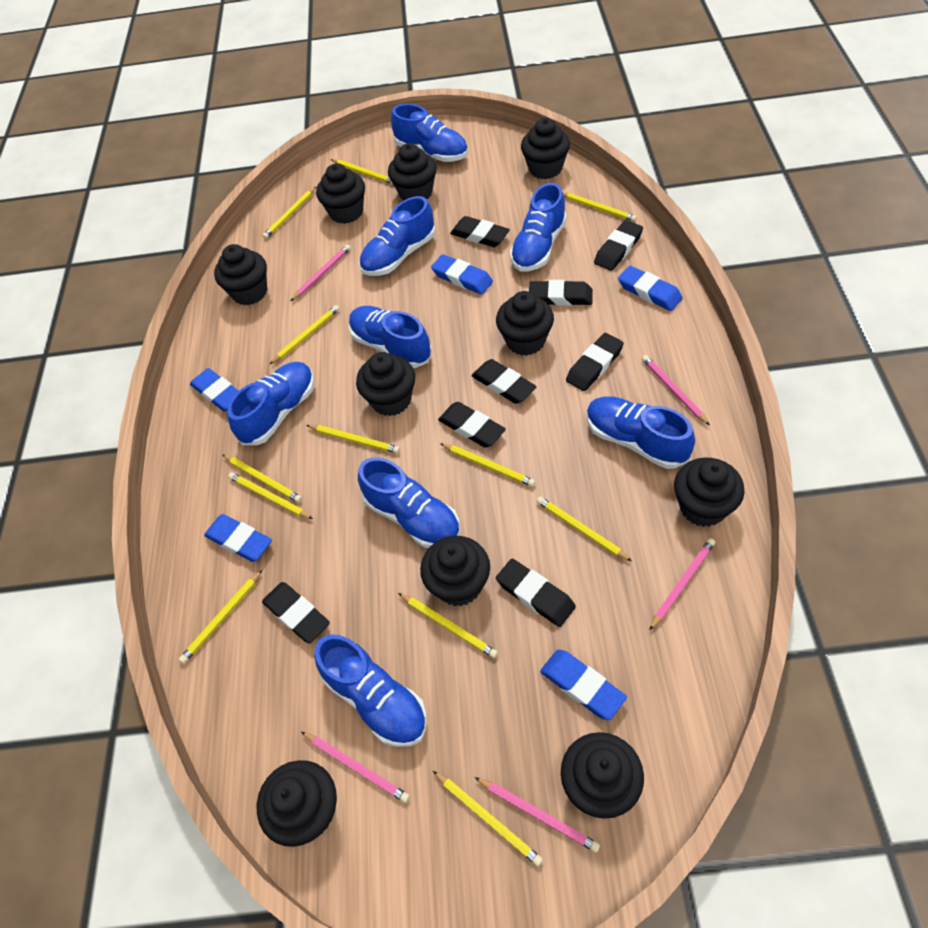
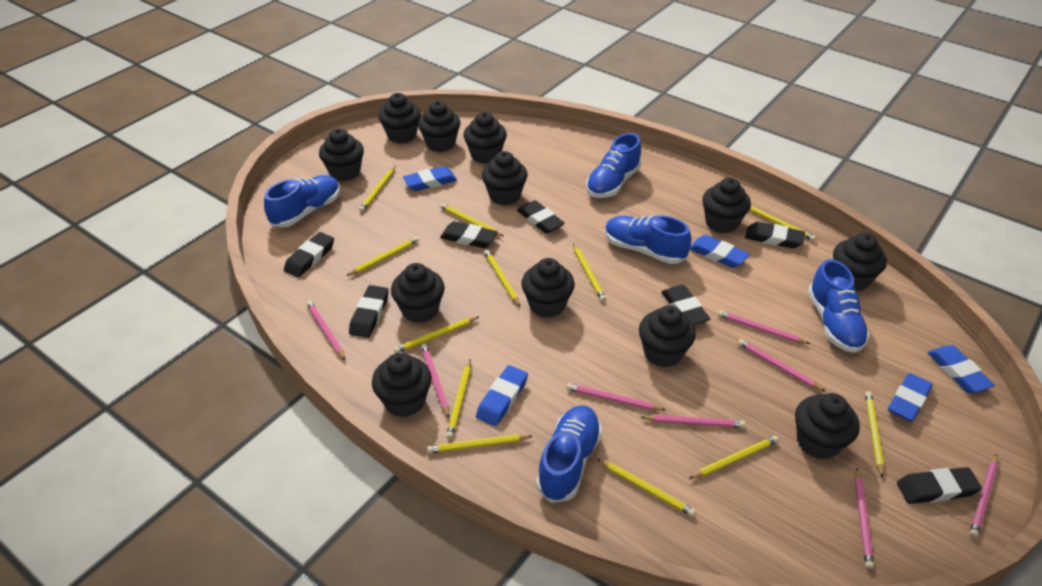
black cupcake: 10 -> 12
black eraser: 8 -> 7
blue shoe: 8 -> 5
pink pencil: 5 -> 8

